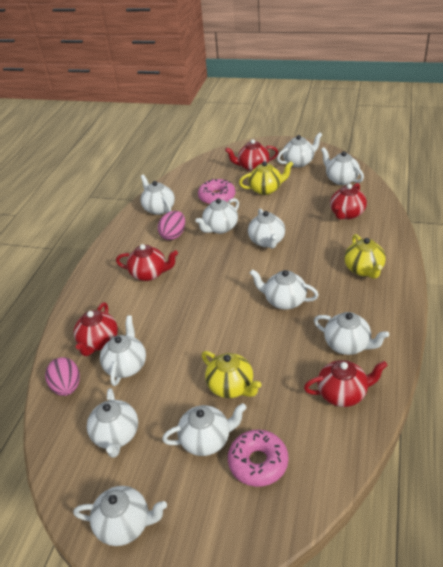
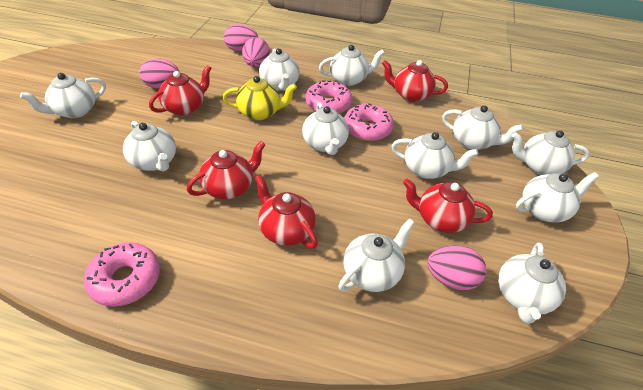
pink donut: 2 -> 3
pink egg: 2 -> 4
yellow teapot: 3 -> 1

